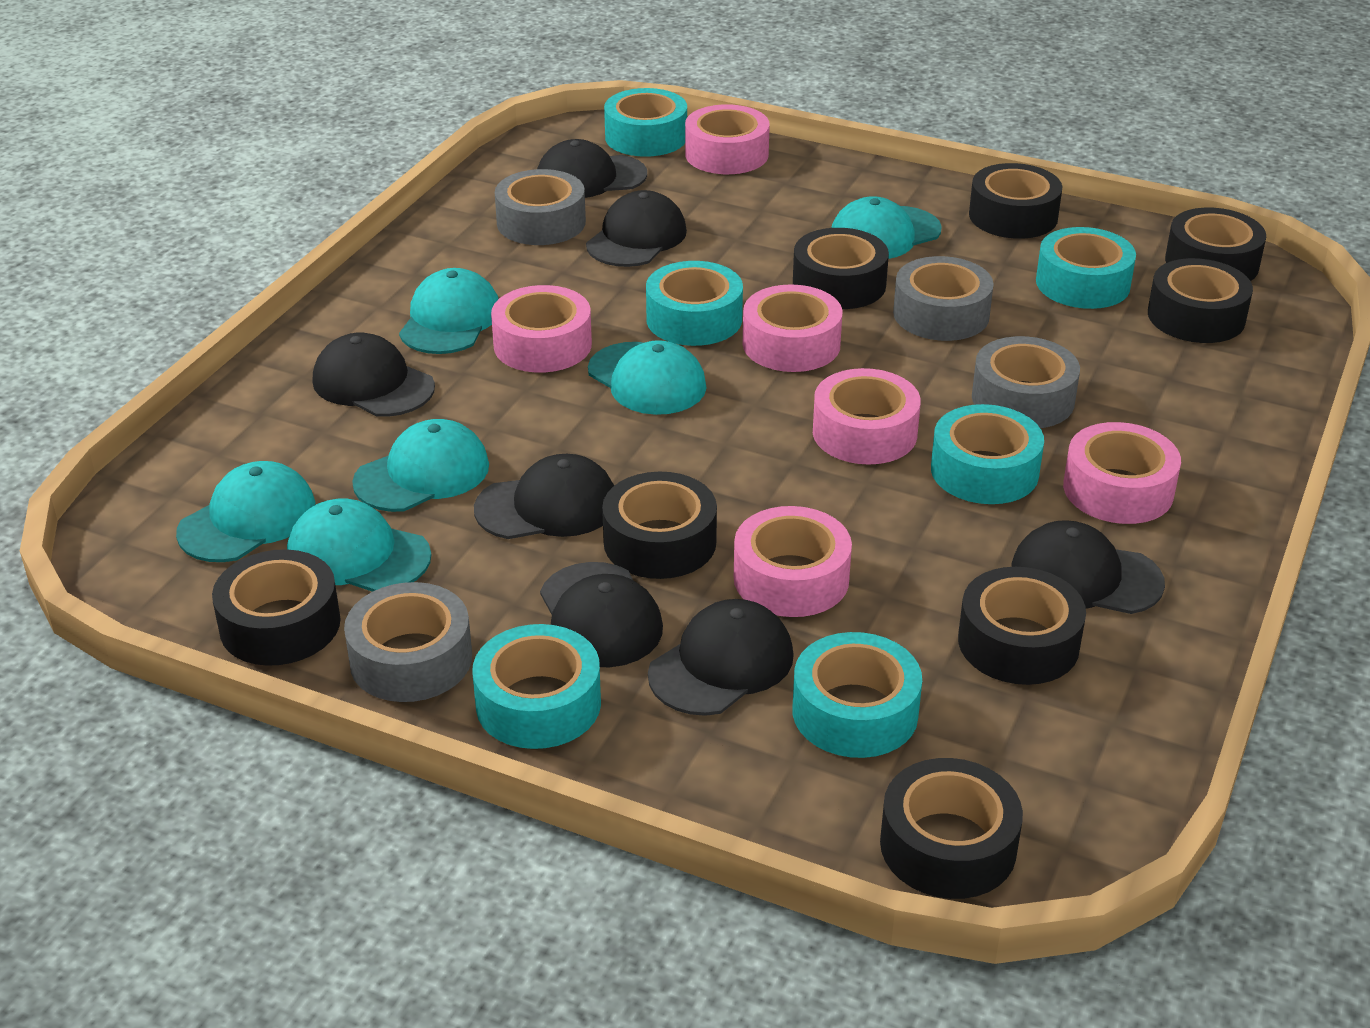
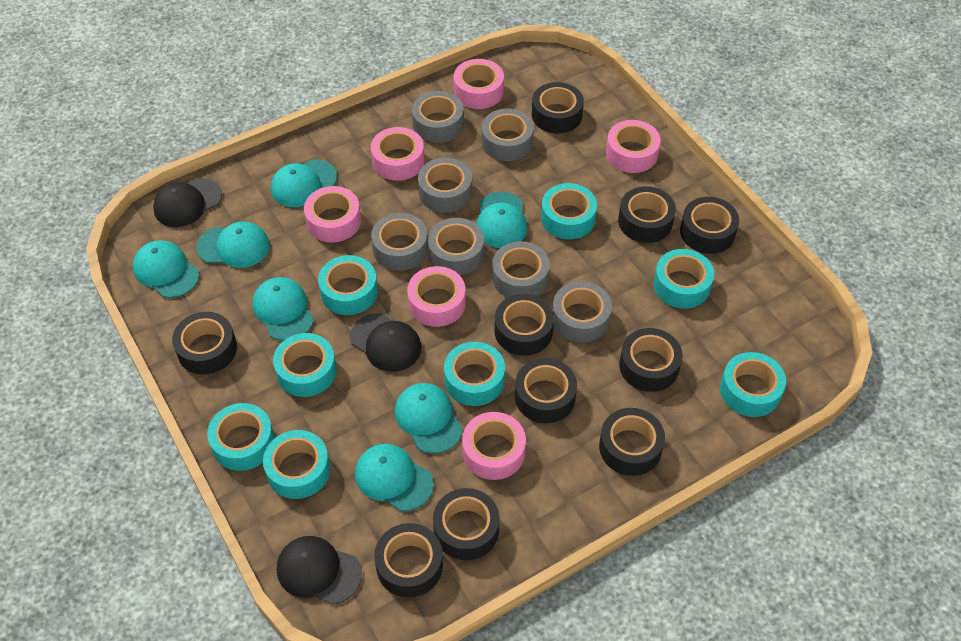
black cap: 7 -> 3
black tape: 8 -> 10
grey tape: 4 -> 7
turquoise cap: 6 -> 7
turquoise tape: 6 -> 8

